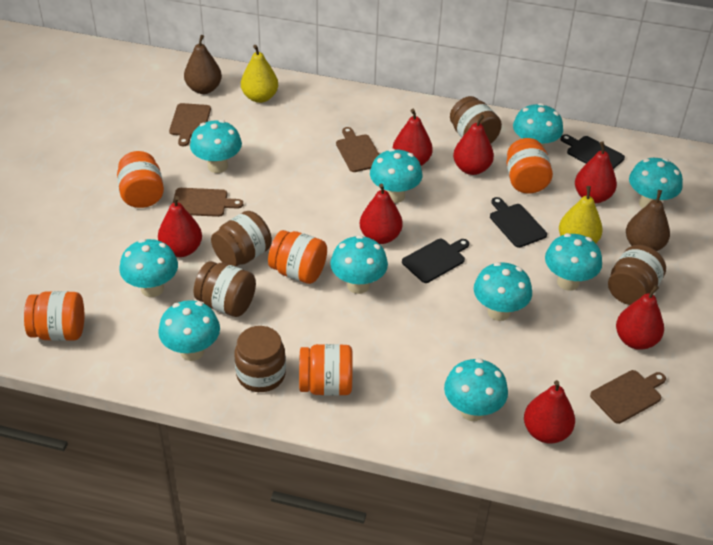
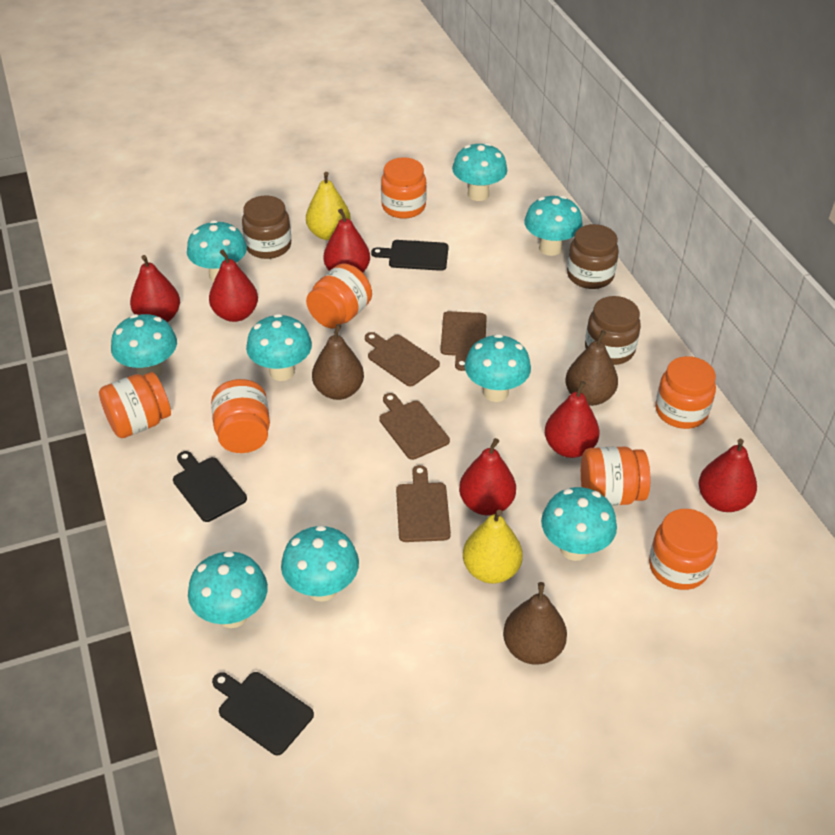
brown jar: 5 -> 3
brown pear: 2 -> 3
orange jar: 5 -> 7
red pear: 7 -> 6
turquoise mushroom: 10 -> 9

